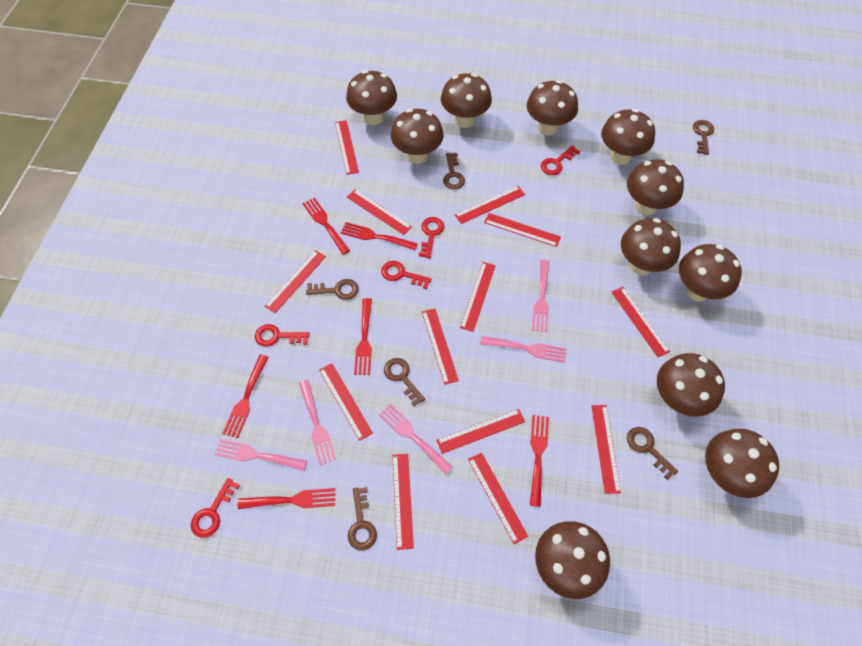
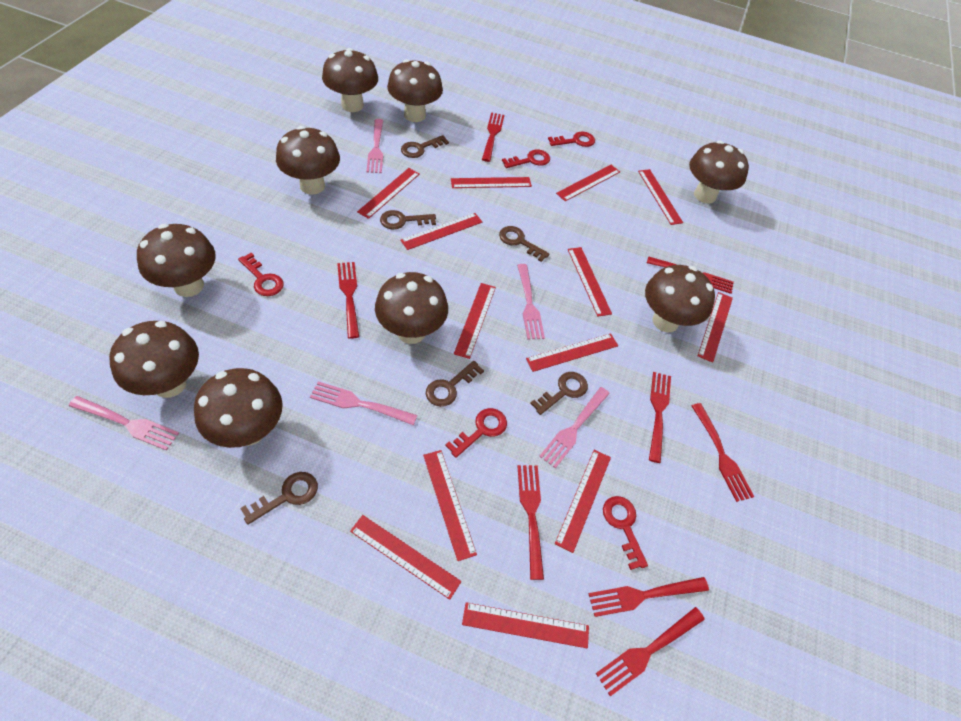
brown mushroom: 11 -> 9
red fork: 6 -> 8

